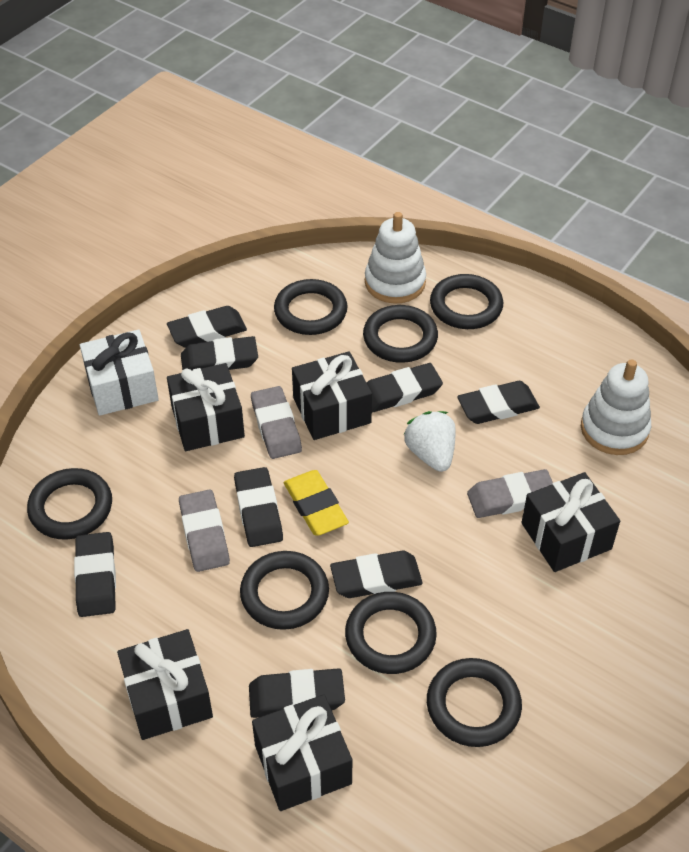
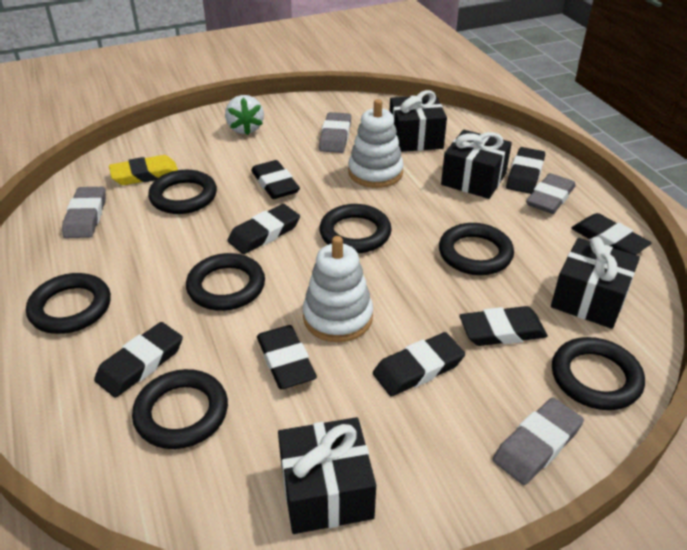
black gift: 5 -> 4
grey eraser: 3 -> 4
white gift: 1 -> 0

